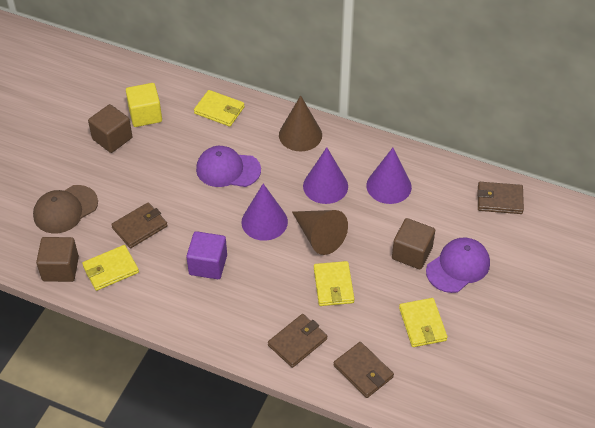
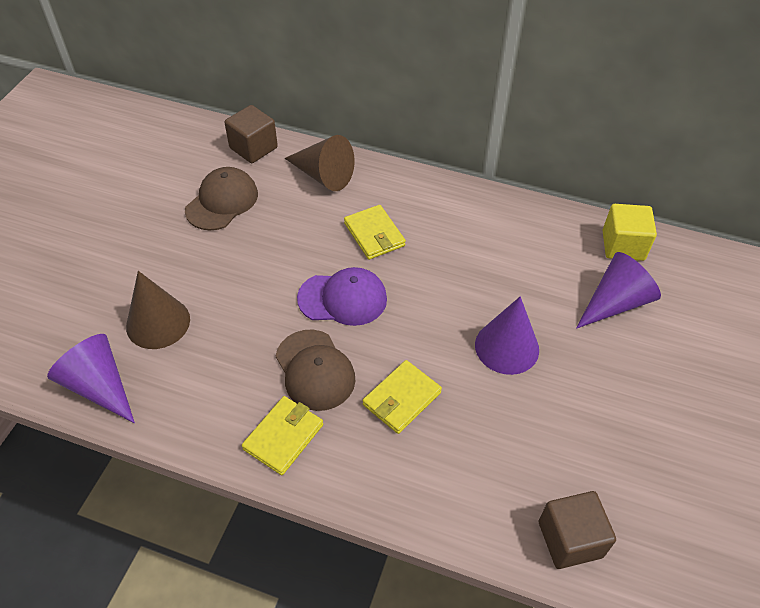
brown cap: 1 -> 2
brown cube: 3 -> 2
brown wallet: 4 -> 0
purple cap: 2 -> 1
purple cube: 1 -> 0
yellow wallet: 4 -> 3

